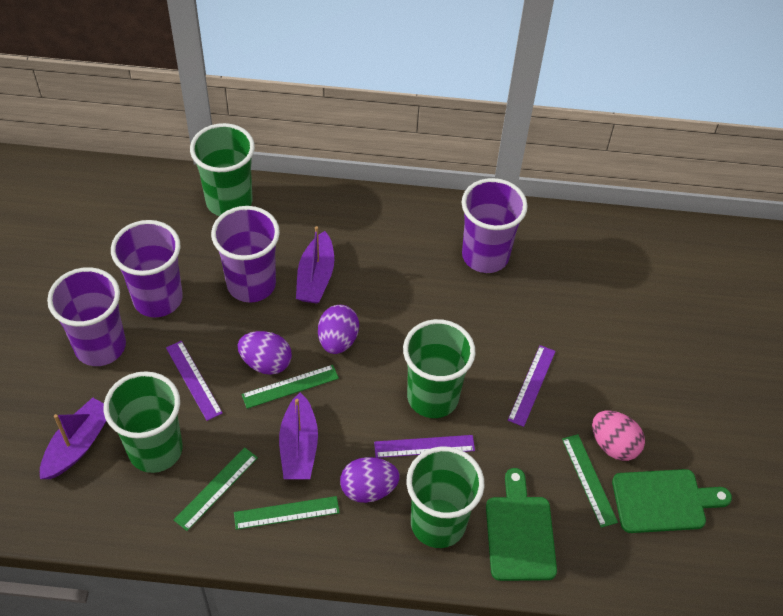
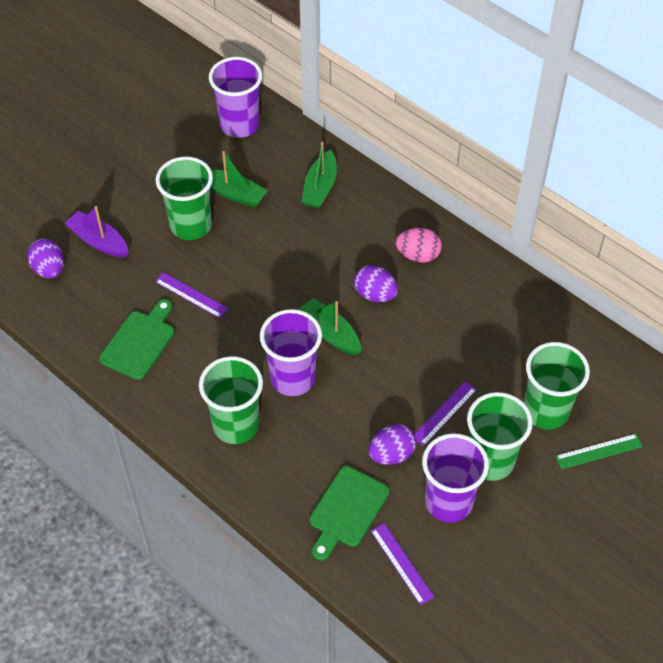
green boat: 0 -> 3
green ruler: 4 -> 1
purple boat: 3 -> 1
purple cup: 4 -> 3

